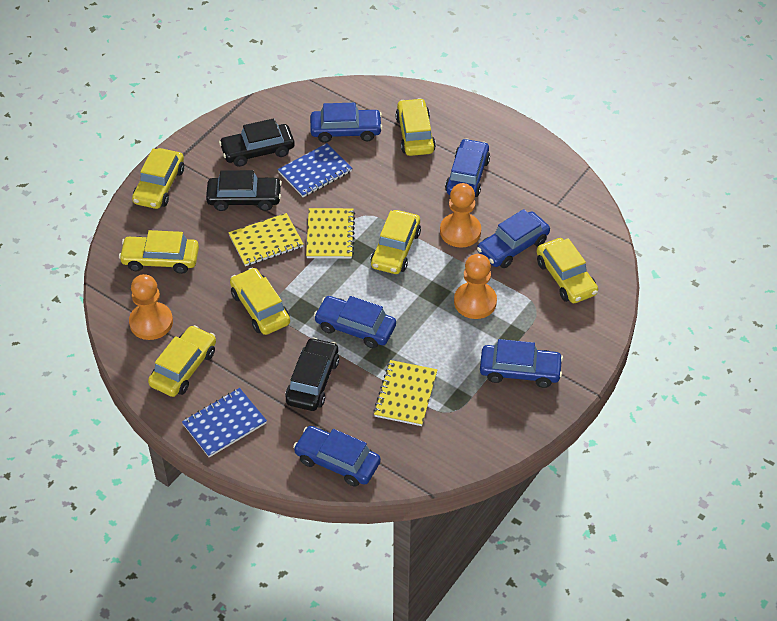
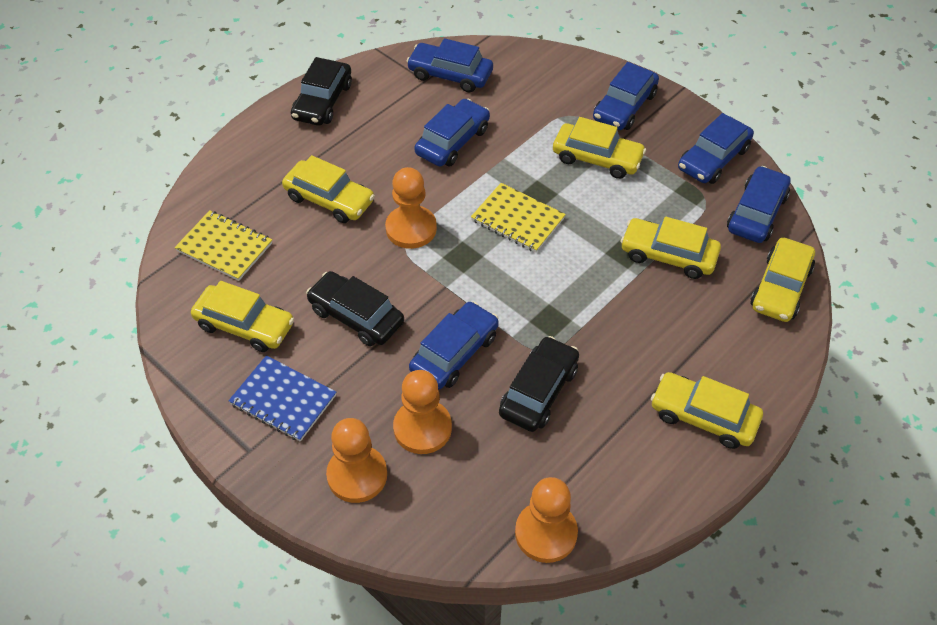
blue notebook: 2 -> 1
orange pawn: 3 -> 4
yellow car: 7 -> 6
yellow notebook: 3 -> 2

